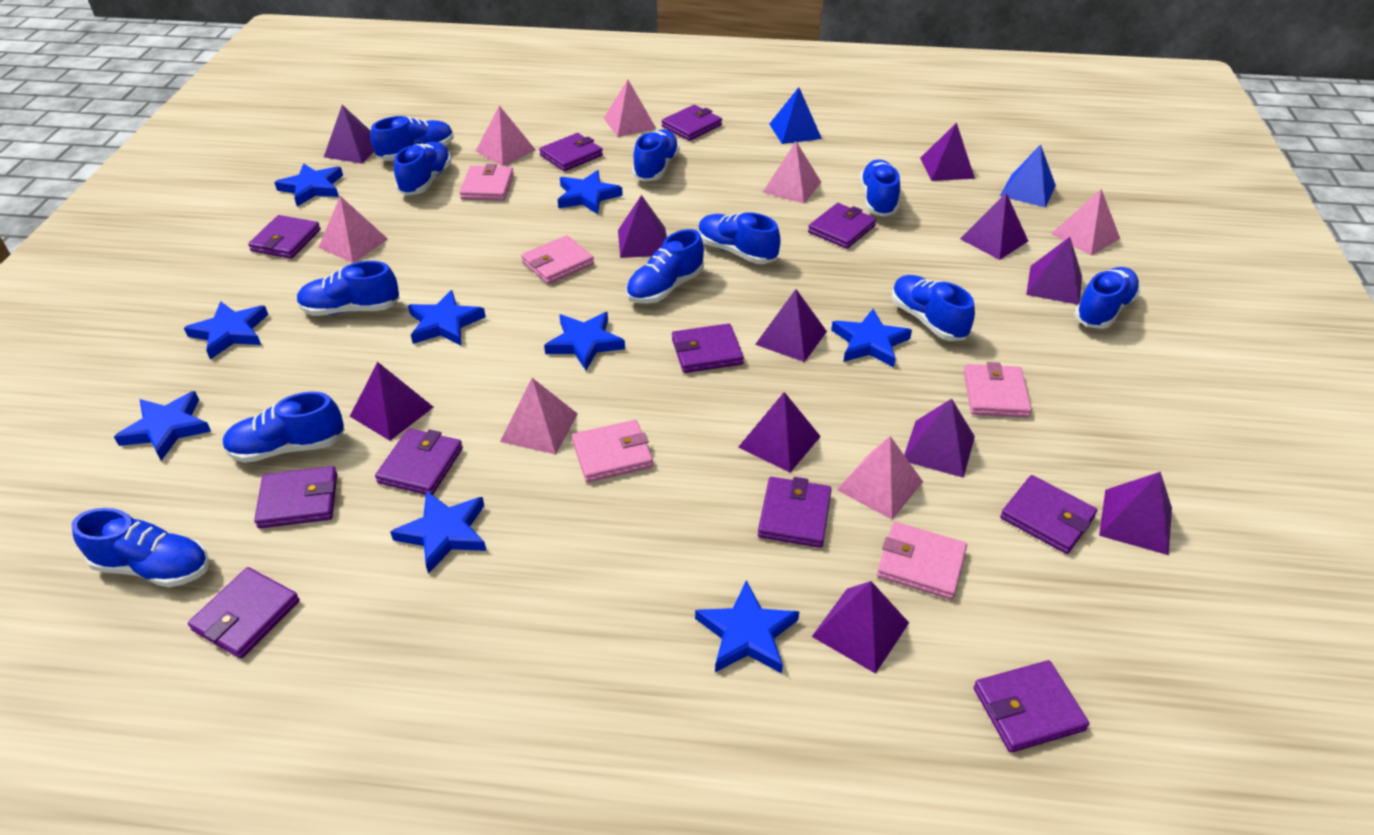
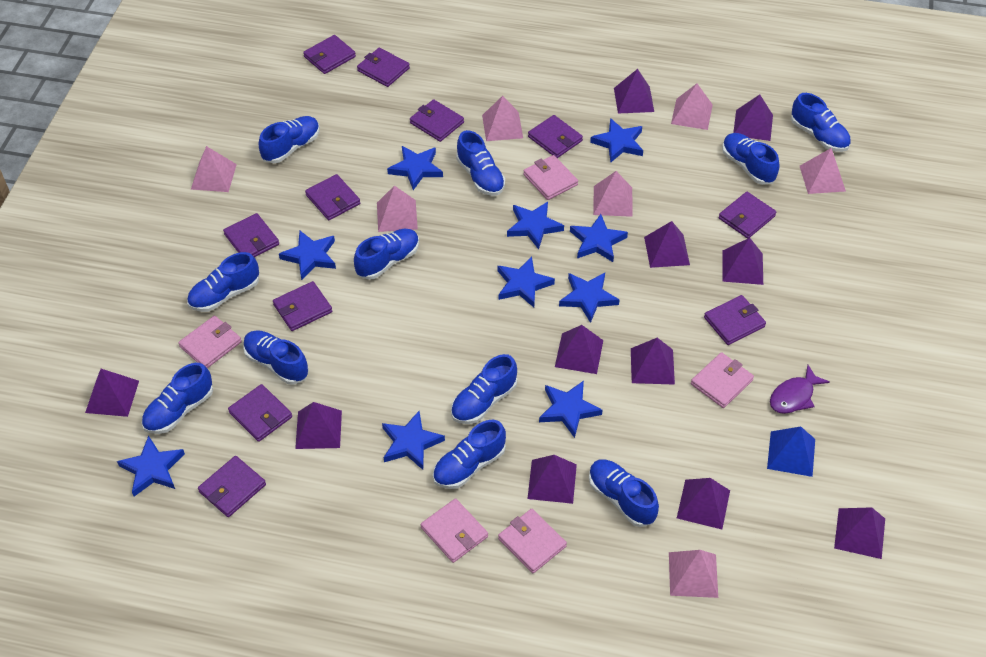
blue pyramid: 2 -> 1
blue star: 9 -> 10
purple fish: 0 -> 1

